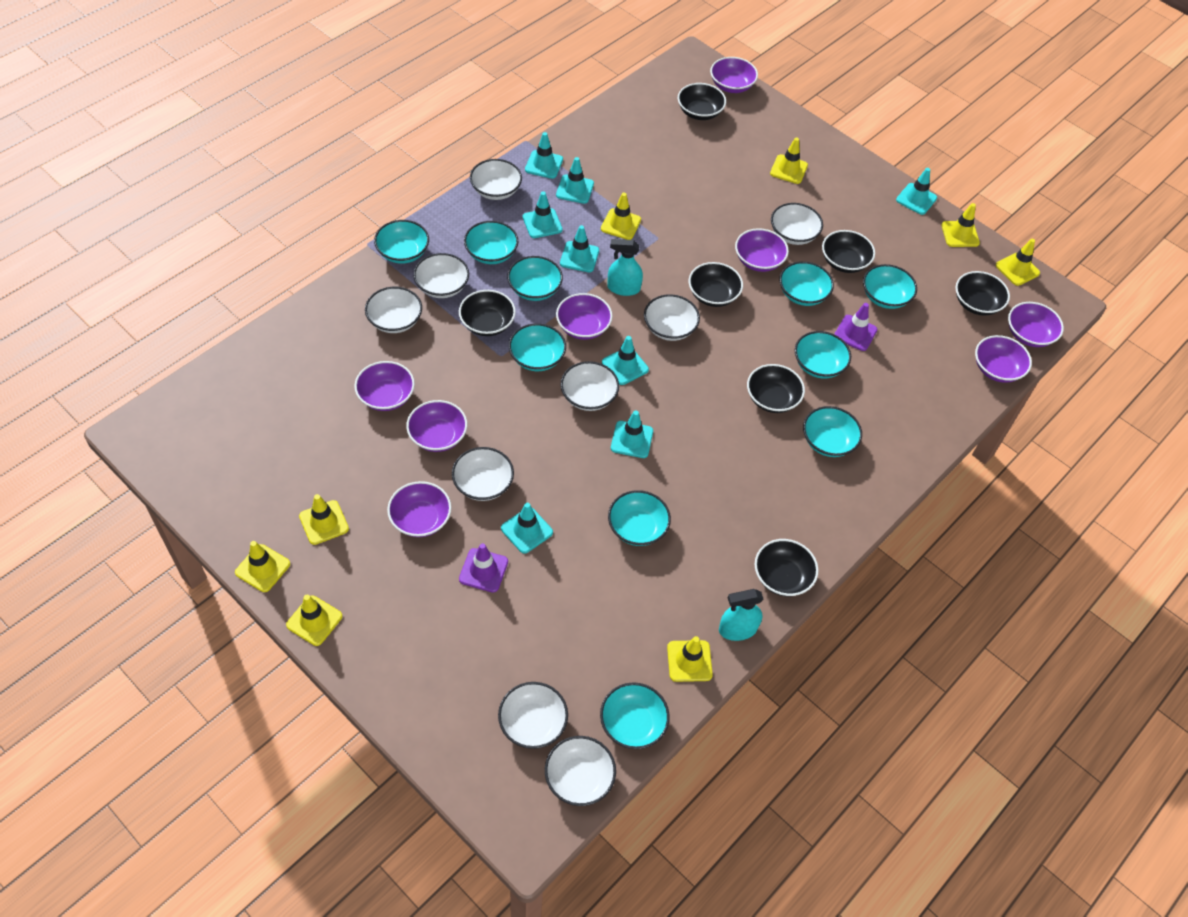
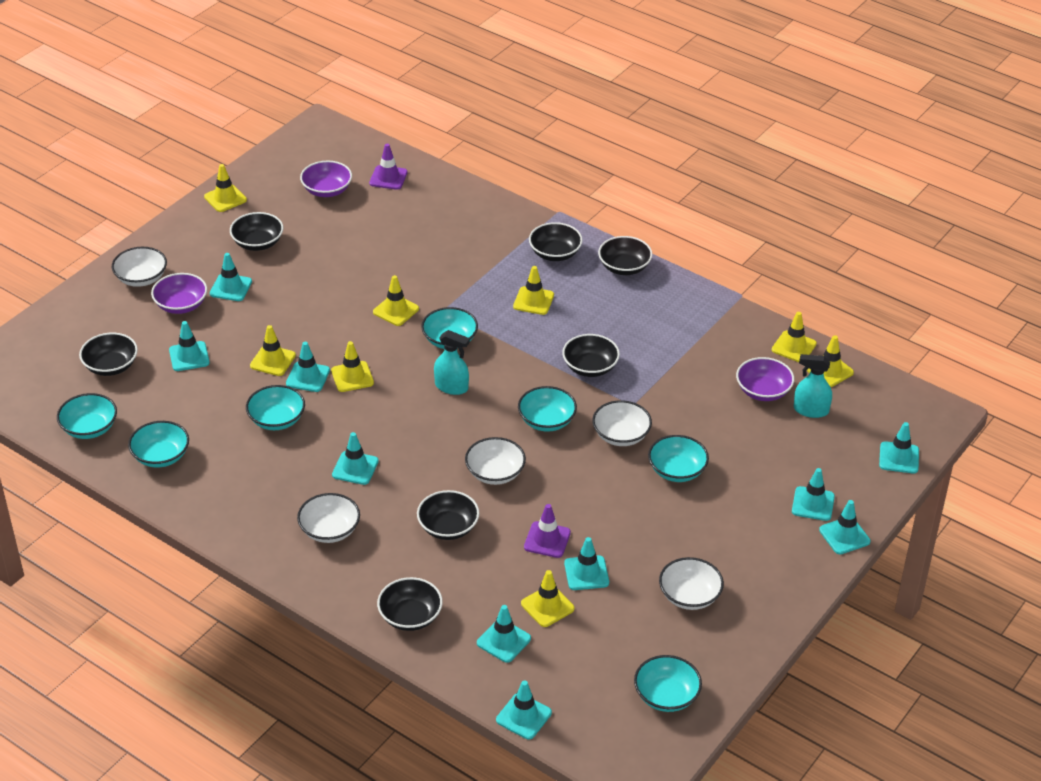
purple bowl: 8 -> 3
turquoise bowl: 10 -> 7
turquoise traffic cone: 8 -> 10
white bowl: 9 -> 5

